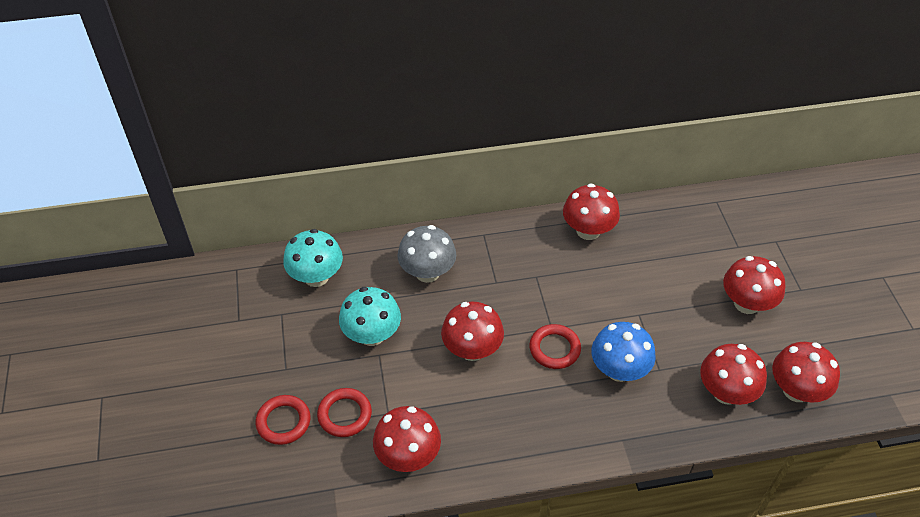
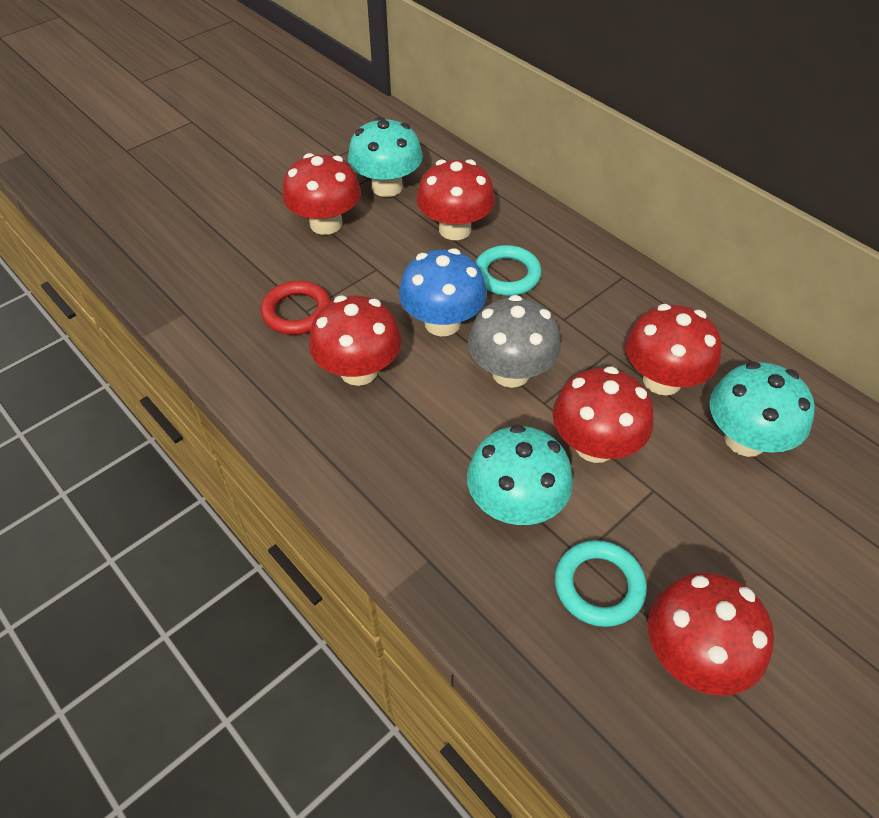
red ring: 3 -> 1
turquoise mushroom: 2 -> 3
turquoise ring: 0 -> 2

